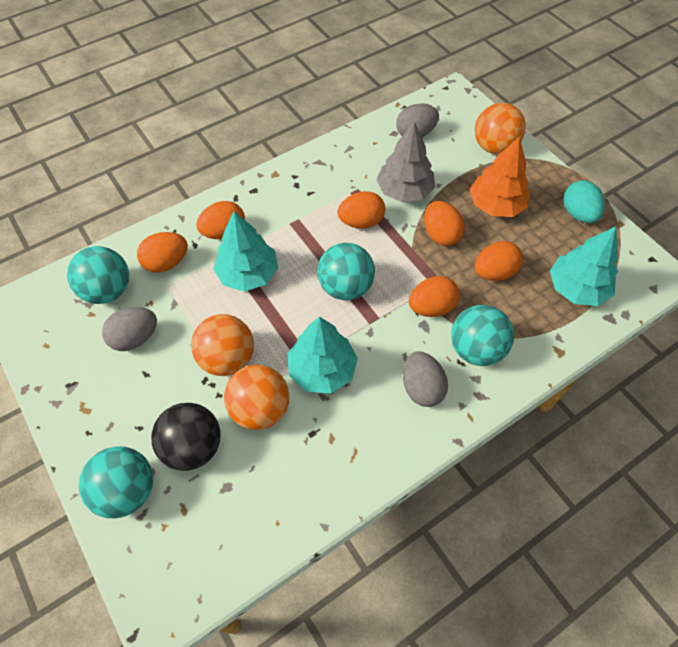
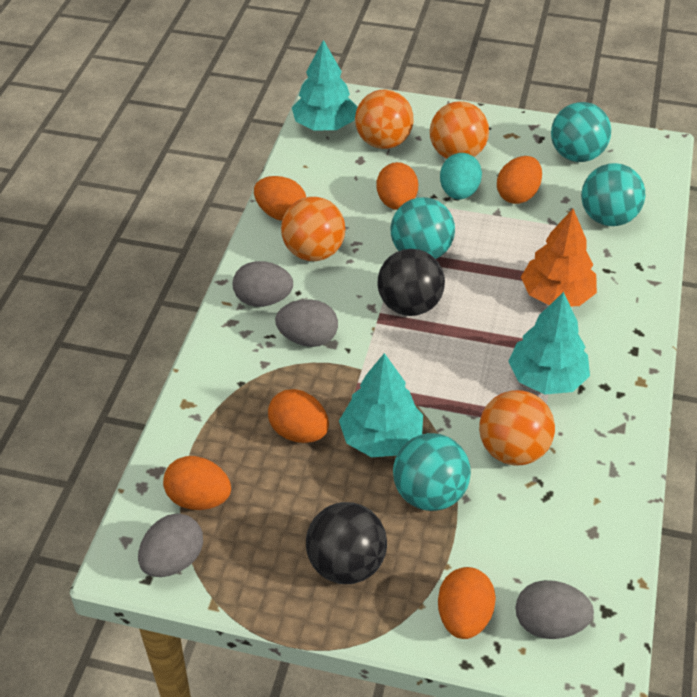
black ball: 1 -> 2
grey egg: 3 -> 4
grey tree: 1 -> 0
orange ball: 3 -> 4

